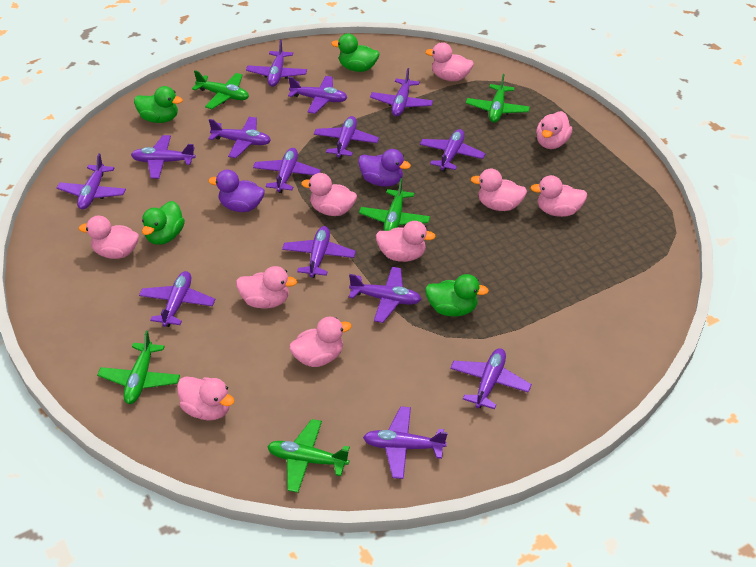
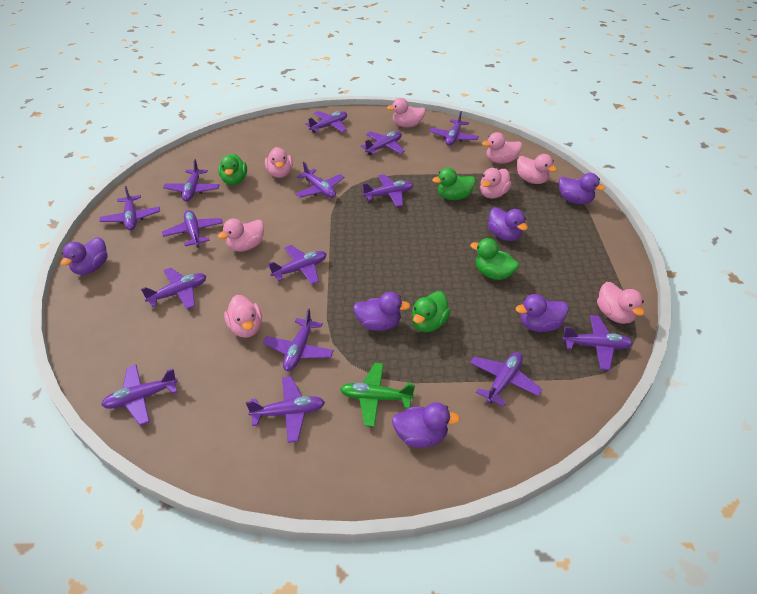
green plane: 5 -> 1
pink duck: 10 -> 8
purple duck: 2 -> 6
purple plane: 14 -> 15

